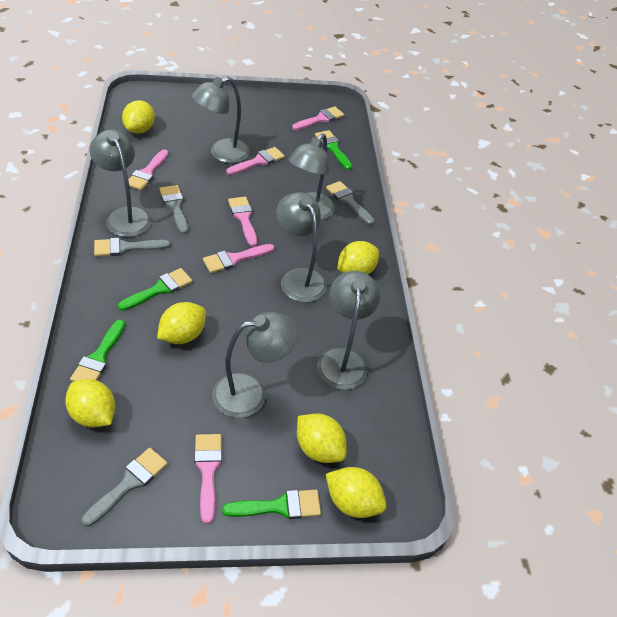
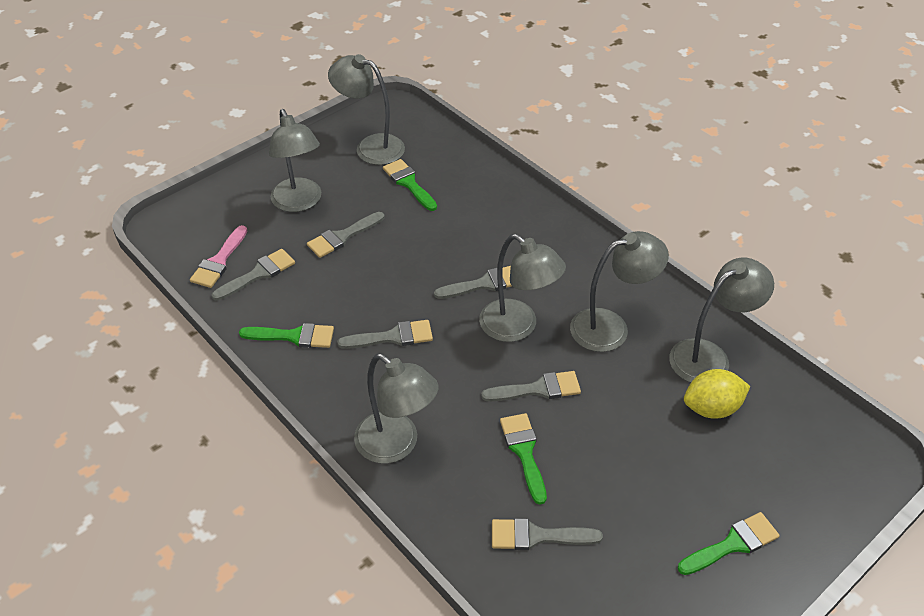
grey brush: 4 -> 6
pink brush: 6 -> 1
yellow lemon: 6 -> 1

